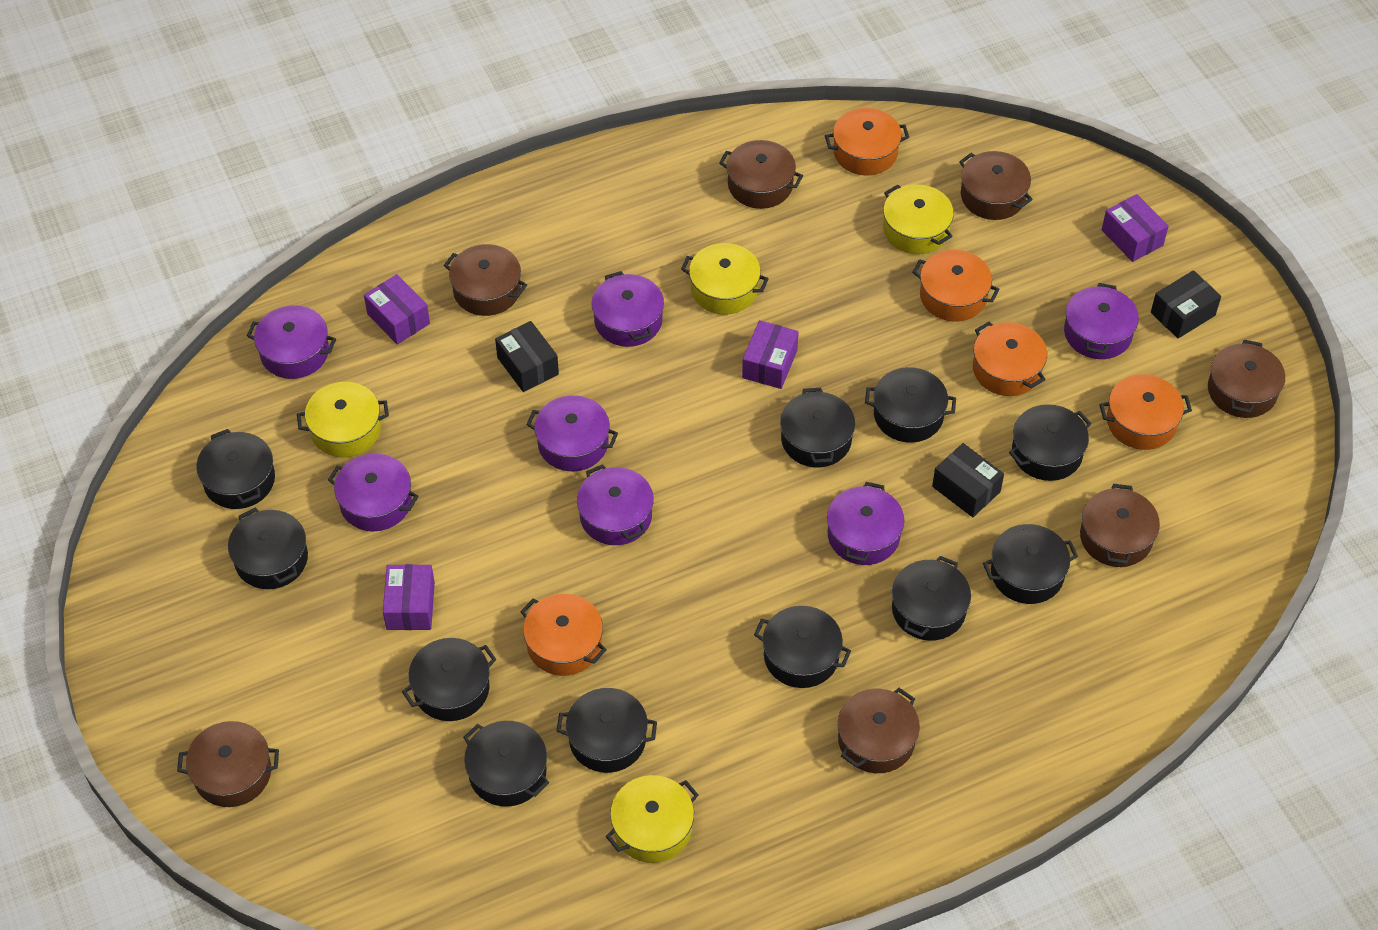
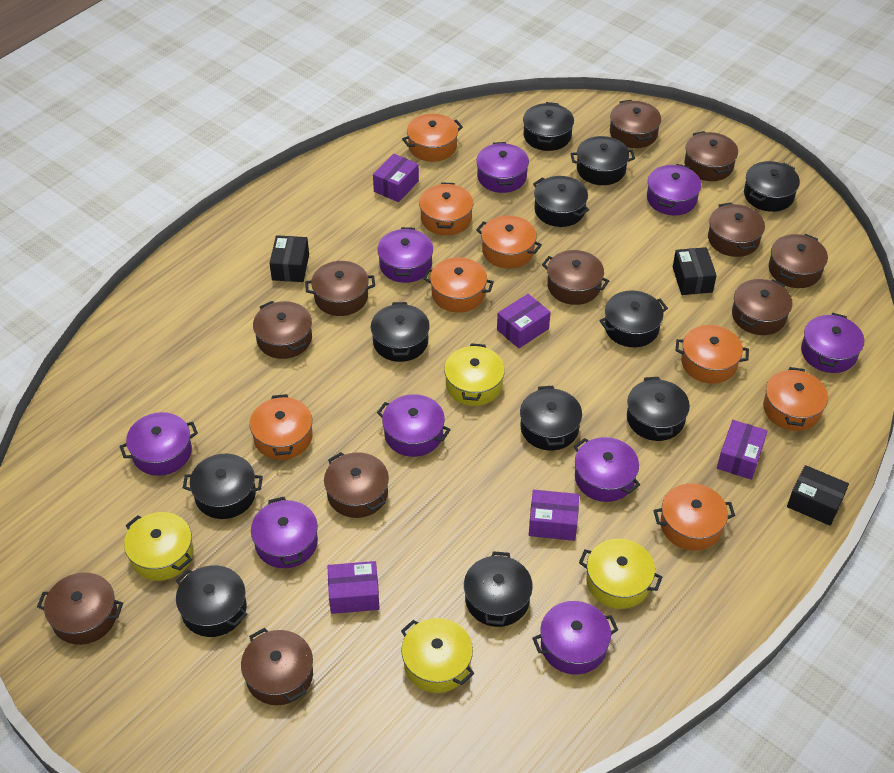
brown pot: 7 -> 11
orange pot: 5 -> 8
purple box: 4 -> 5
purple pot: 7 -> 9

